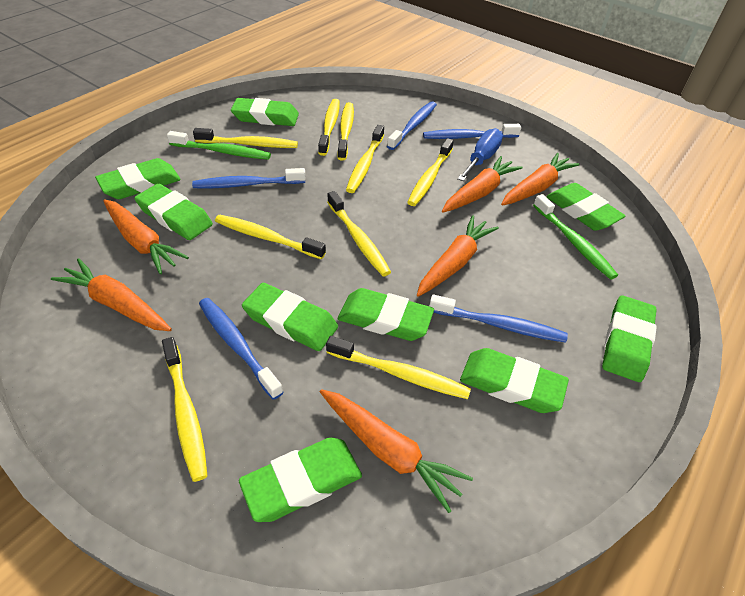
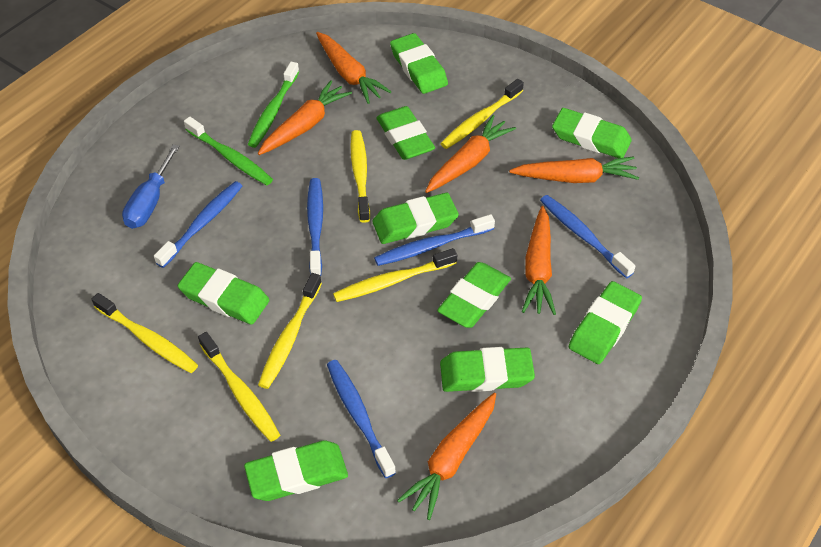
yellow toothbrush: 9 -> 6

